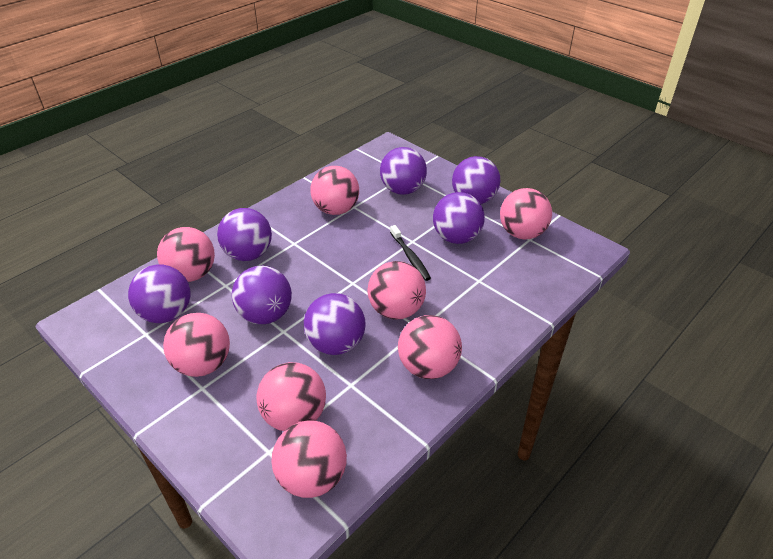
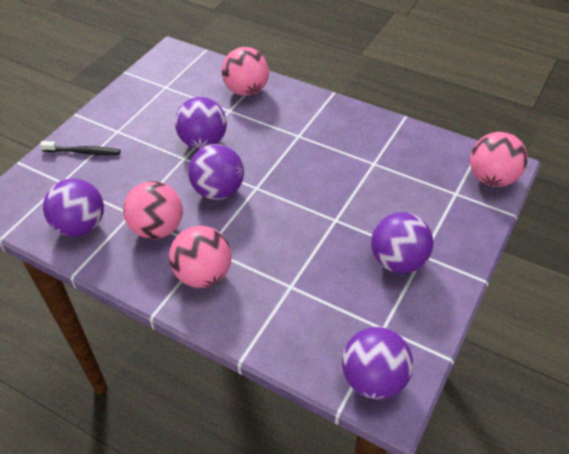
pink ball: 8 -> 4
purple ball: 7 -> 5

